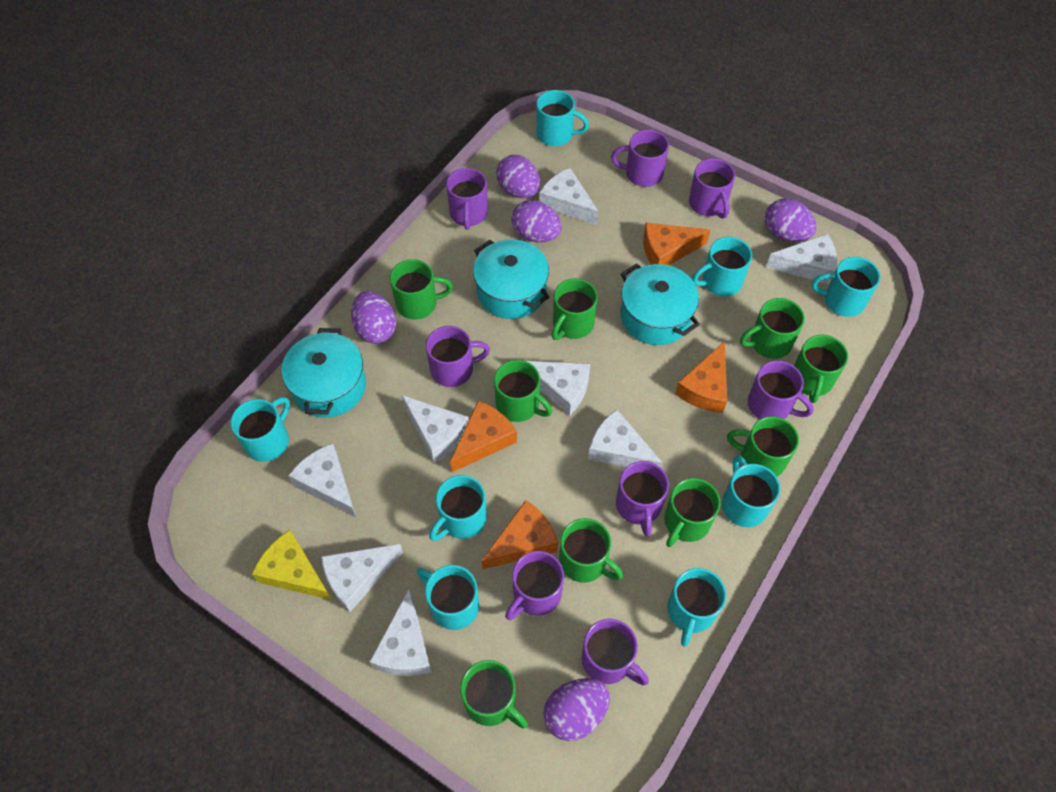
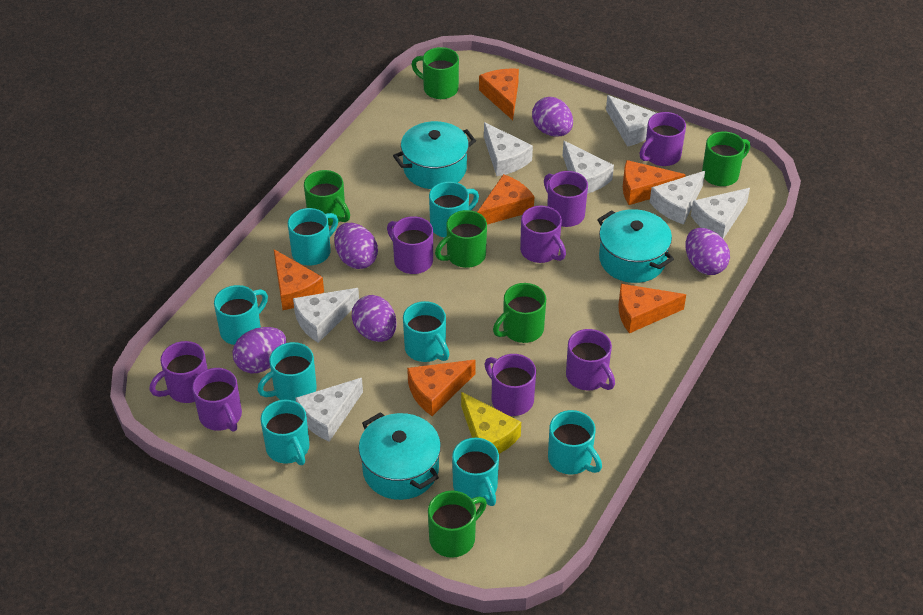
green mug: 9 -> 6
orange cheese: 4 -> 6
white cheese: 8 -> 7

